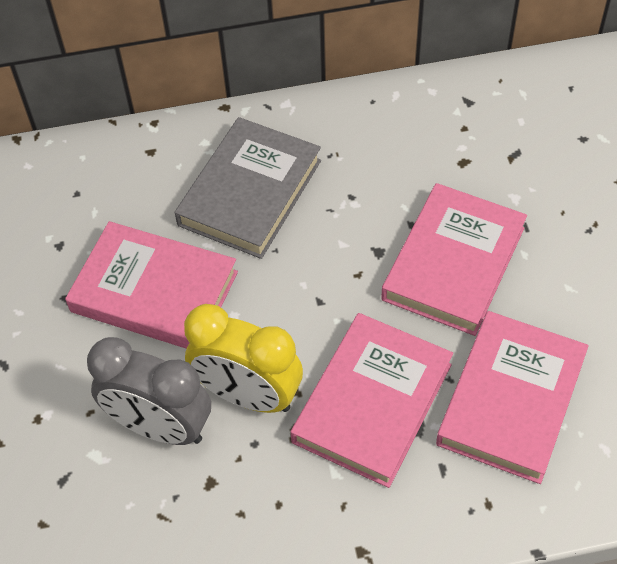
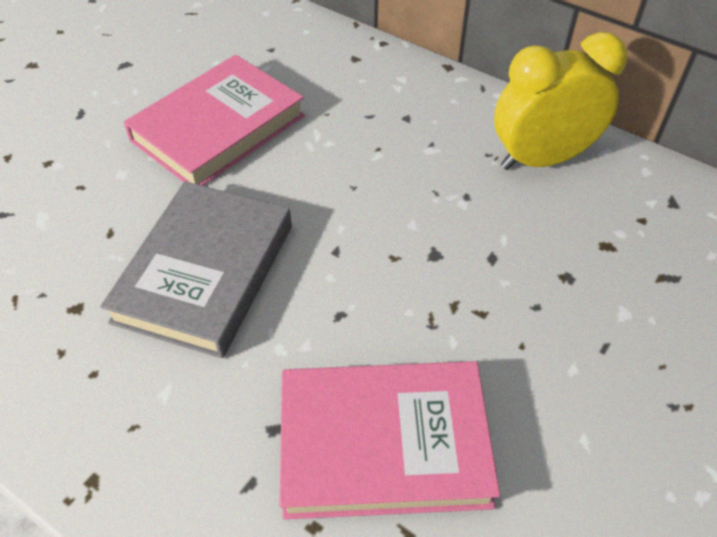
grey clock: 1 -> 0
pink book: 4 -> 2

